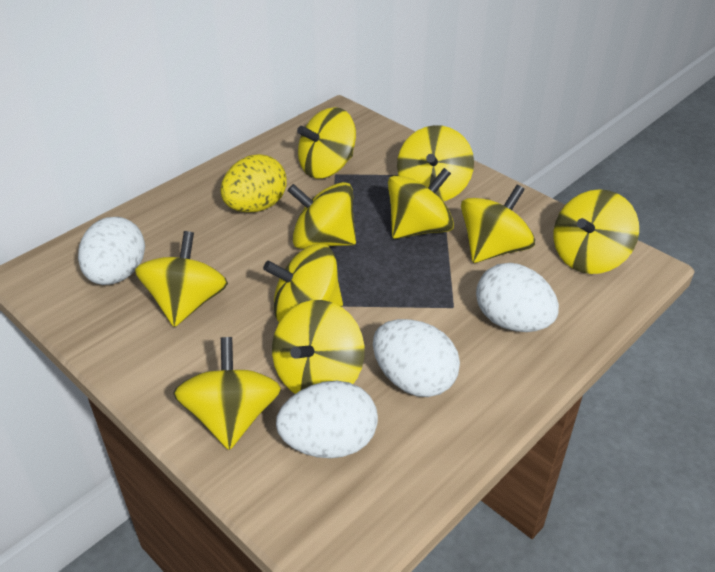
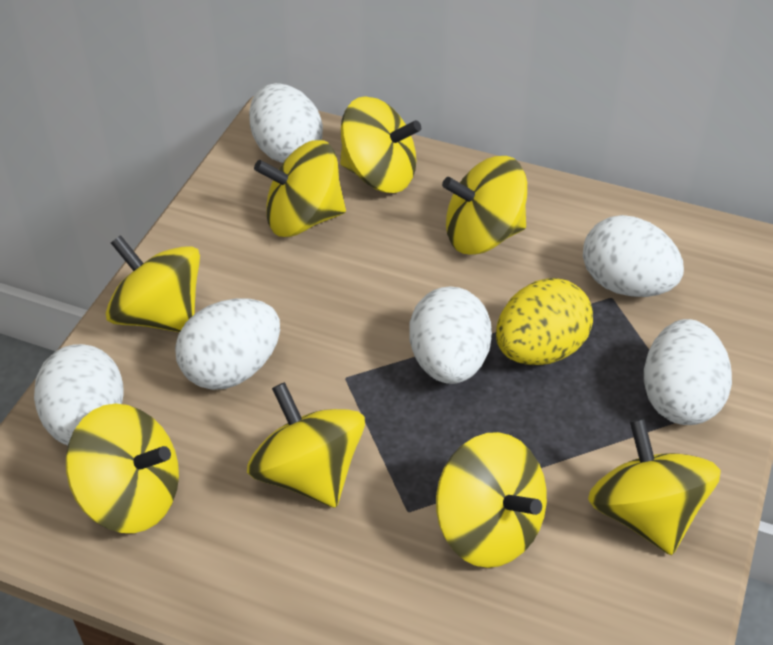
white egg: 4 -> 6
yellow spinning top: 10 -> 8

